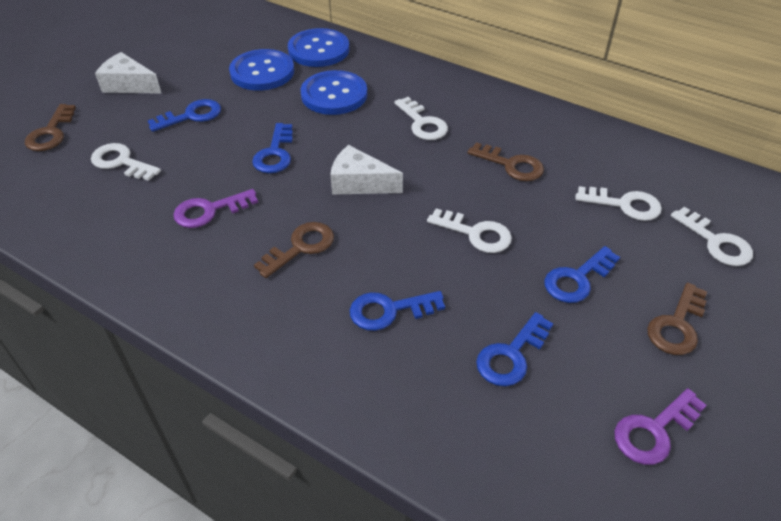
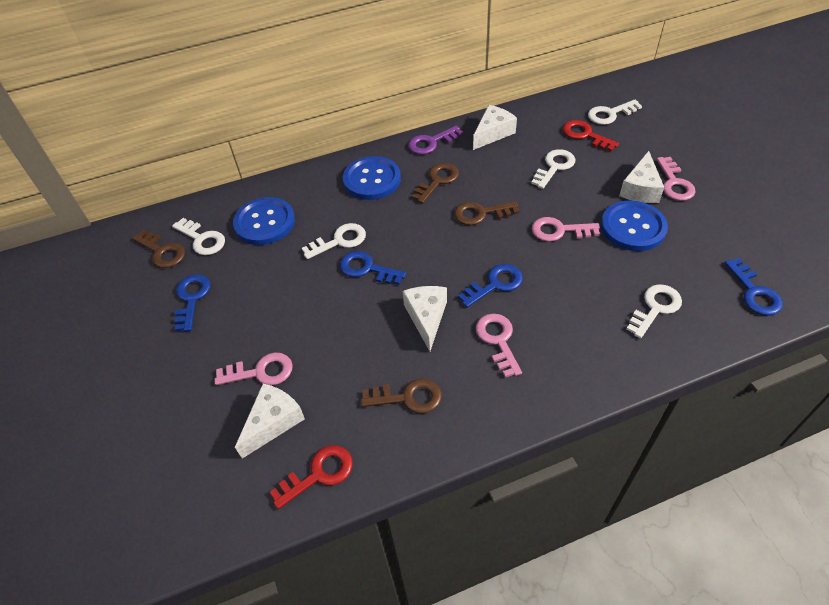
blue key: 5 -> 4
pink key: 0 -> 4
purple key: 2 -> 1
red key: 0 -> 2
white cheese: 2 -> 4

